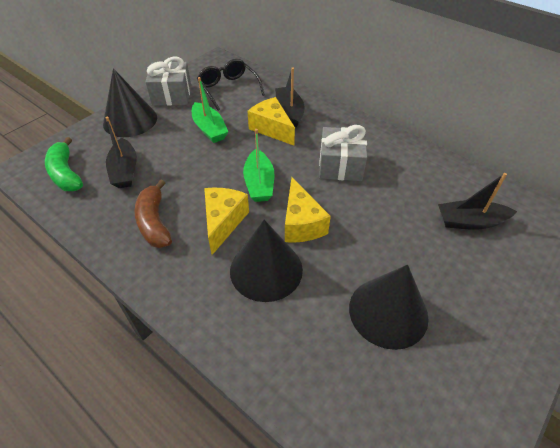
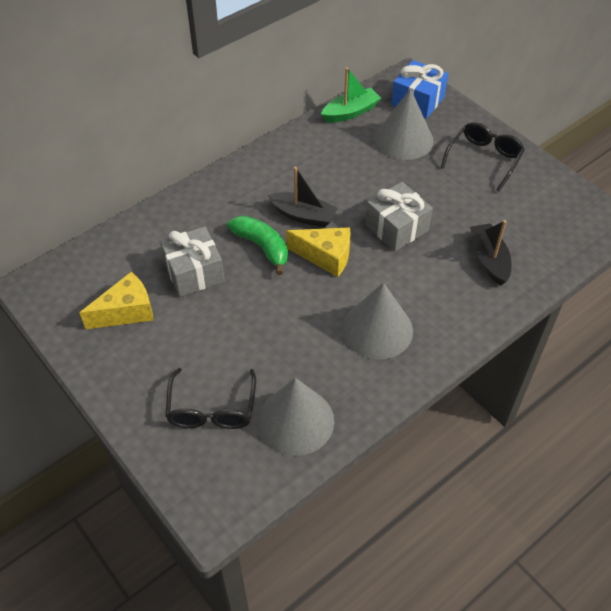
black boat: 3 -> 2
black cone: 3 -> 0
black glasses: 1 -> 2
blue gift: 0 -> 1
brown banana: 1 -> 0
green boat: 2 -> 1
grey cone: 0 -> 3
yellow cheese: 3 -> 2

